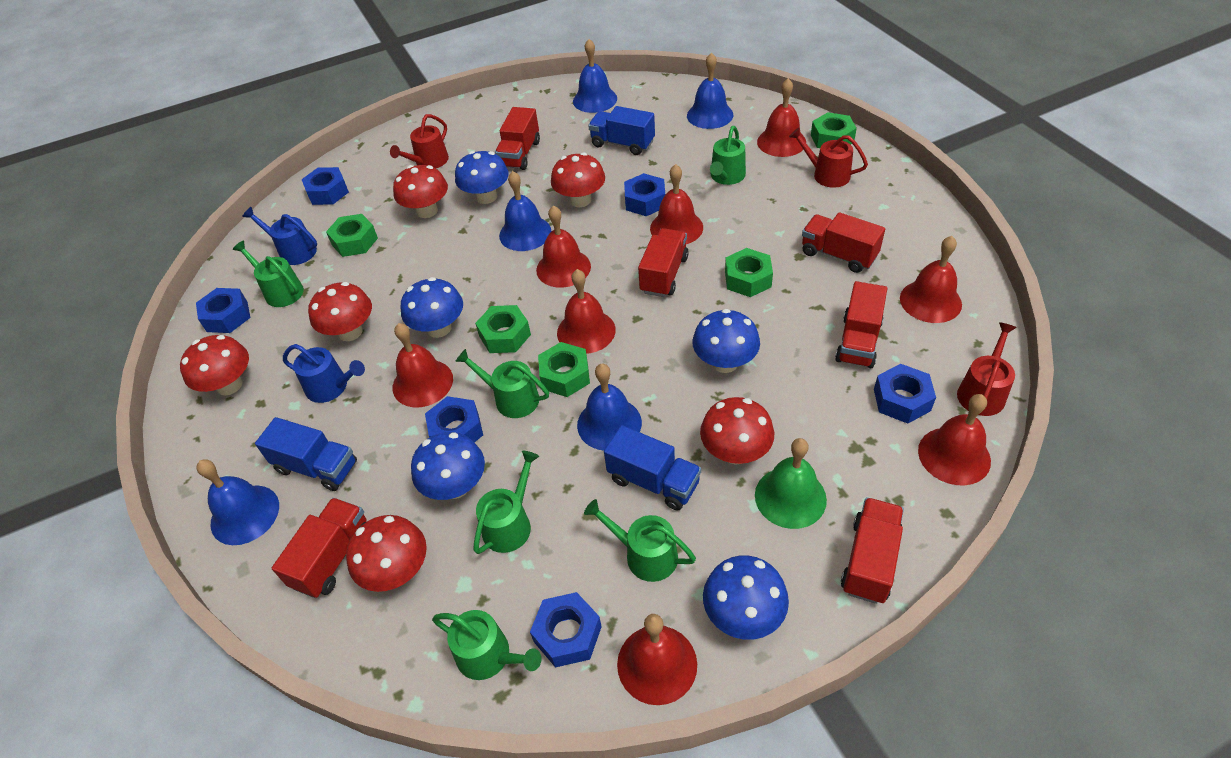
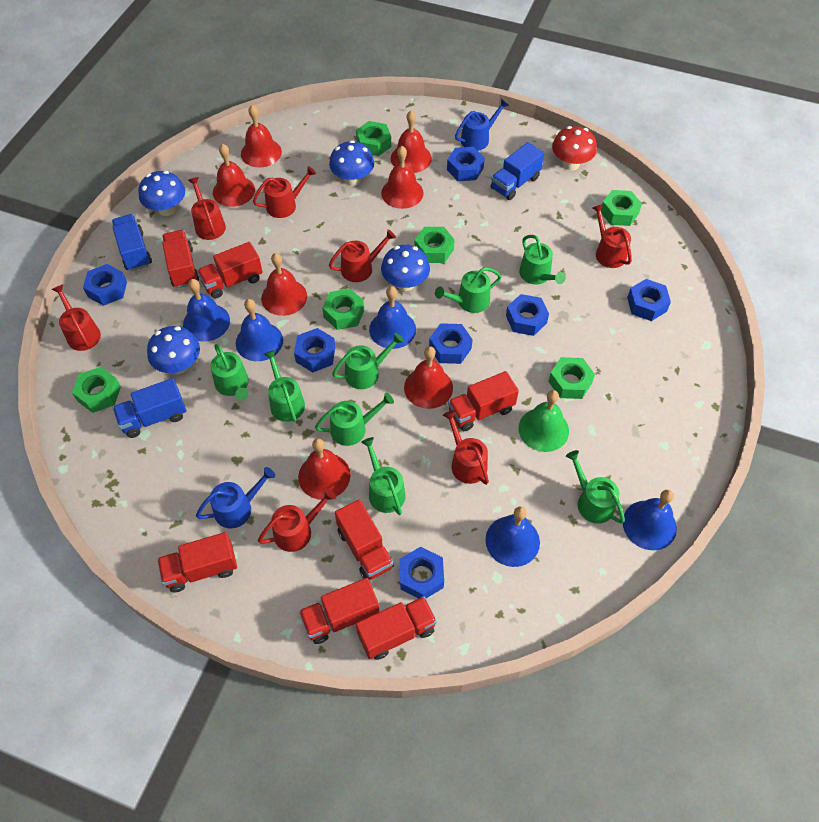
blue mushroom: 5 -> 4
blue nut: 6 -> 7
green nut: 5 -> 6
green watering can: 6 -> 8
red bell: 8 -> 7
red mushroom: 6 -> 1
red truck: 6 -> 7
red watering can: 3 -> 7

